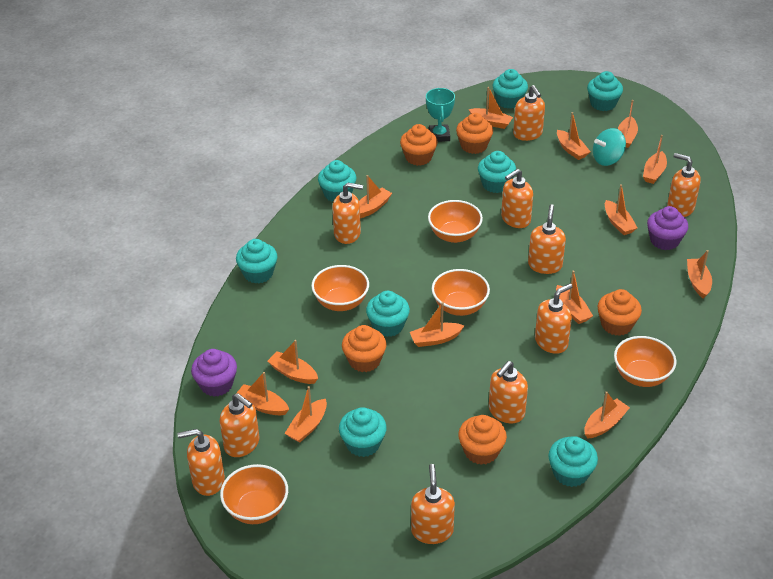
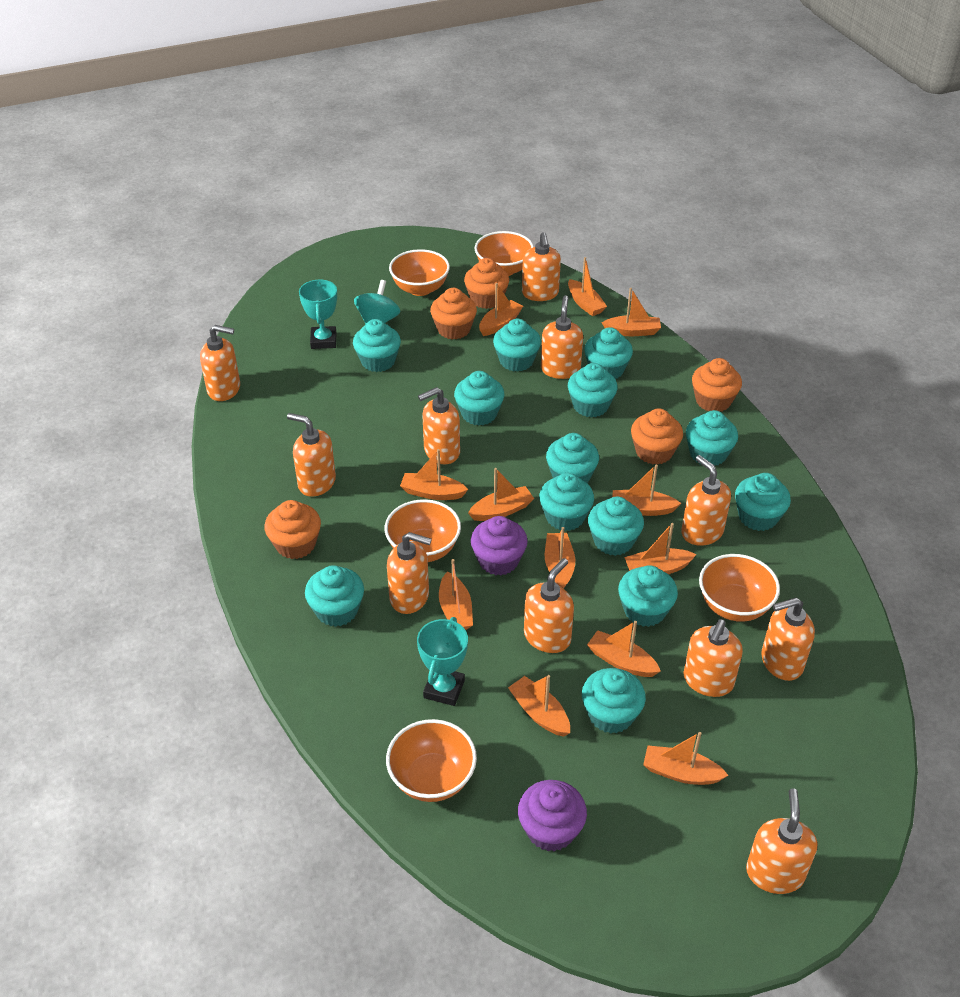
orange boat: 13 -> 12
orange soap dispenser: 10 -> 11
turquoise cupcake: 8 -> 13
turquoise trophy: 1 -> 2

